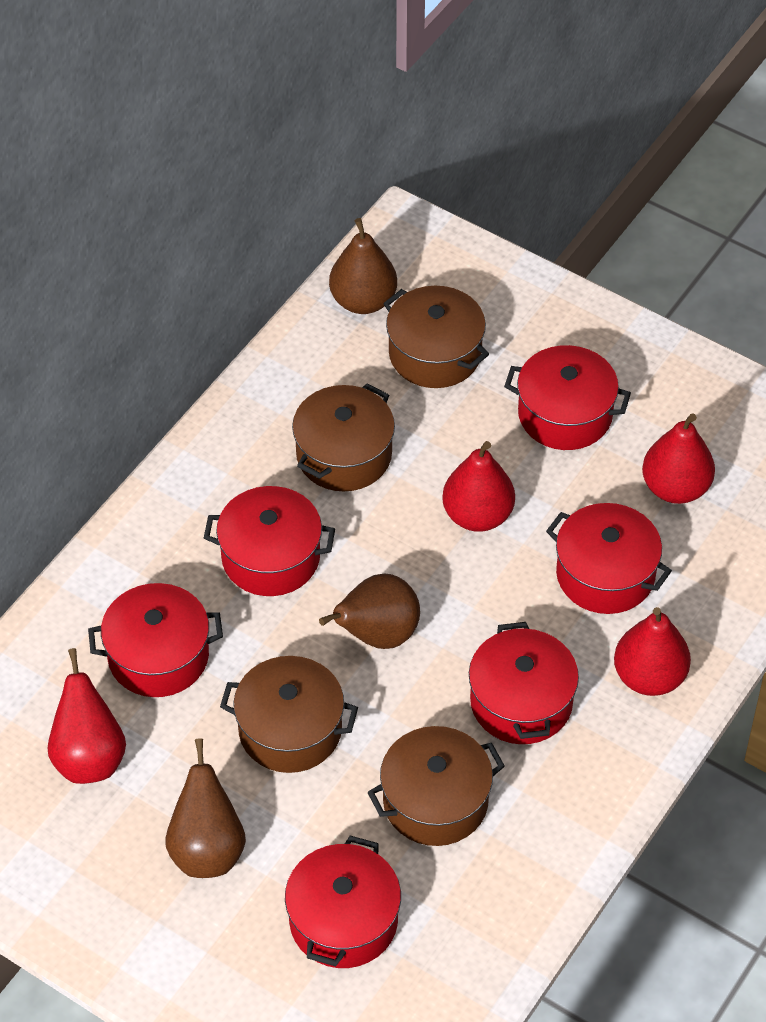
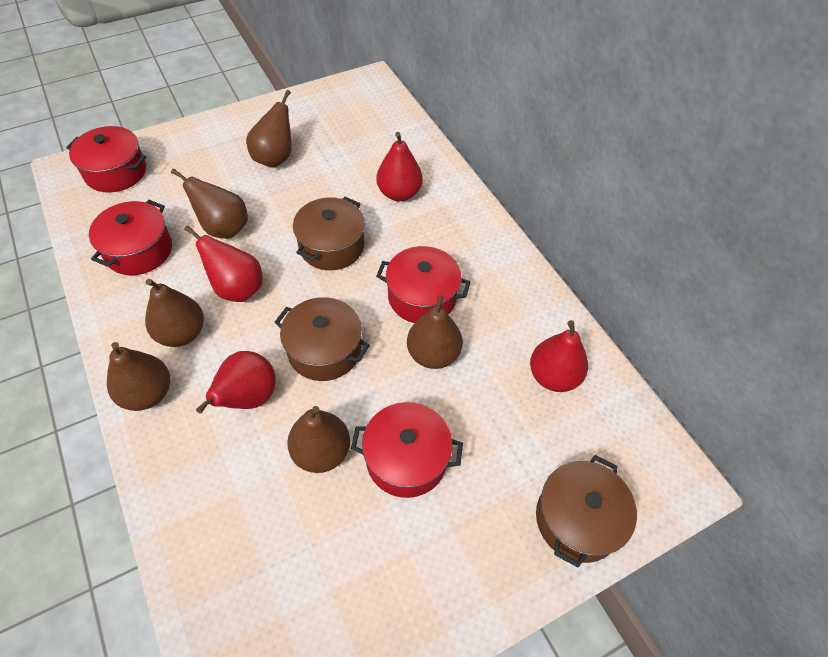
brown pear: 3 -> 6
brown pot: 4 -> 3
red pot: 6 -> 4

